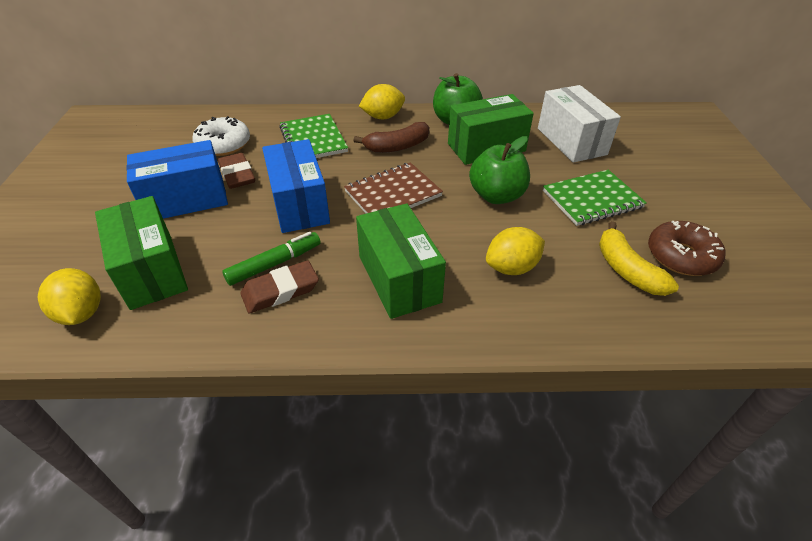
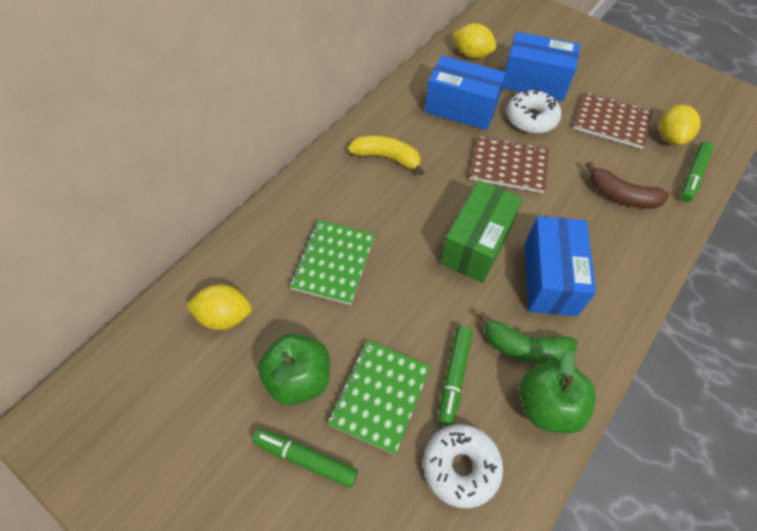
blue box: 2 -> 3
brown donut: 1 -> 0
brown eraser: 2 -> 0
brown notebook: 1 -> 2
green banana: 0 -> 1
green box: 3 -> 1
green marker: 1 -> 3
white box: 1 -> 0
white donut: 1 -> 2

